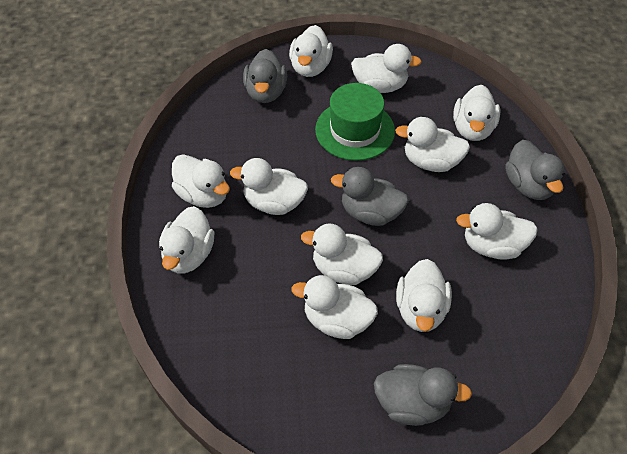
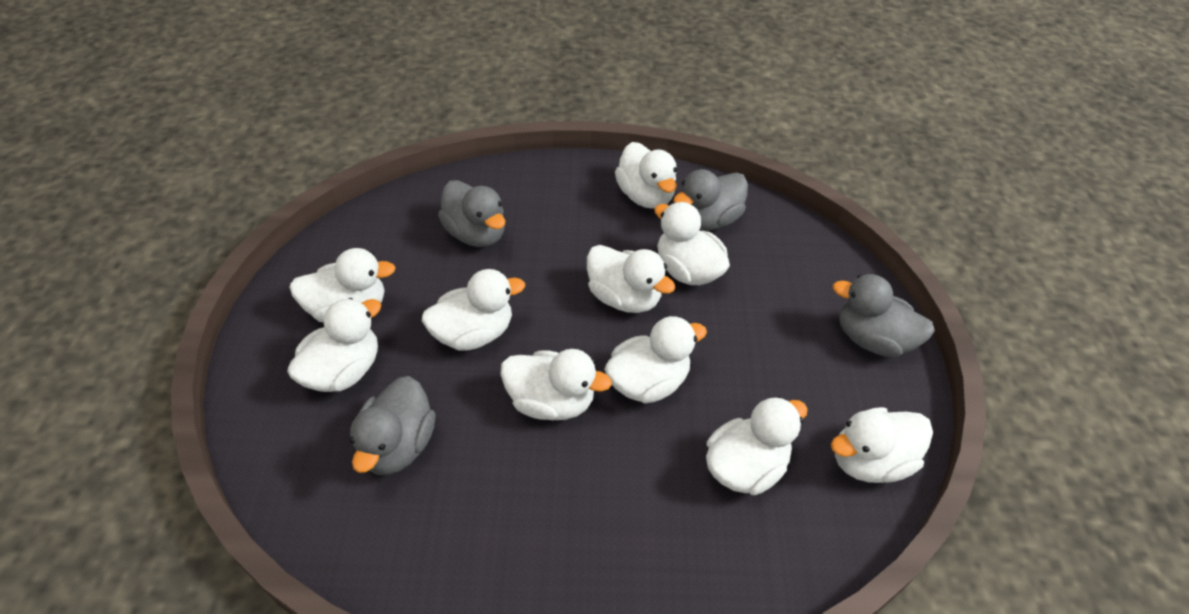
green hat: 1 -> 0
white duck: 11 -> 10

